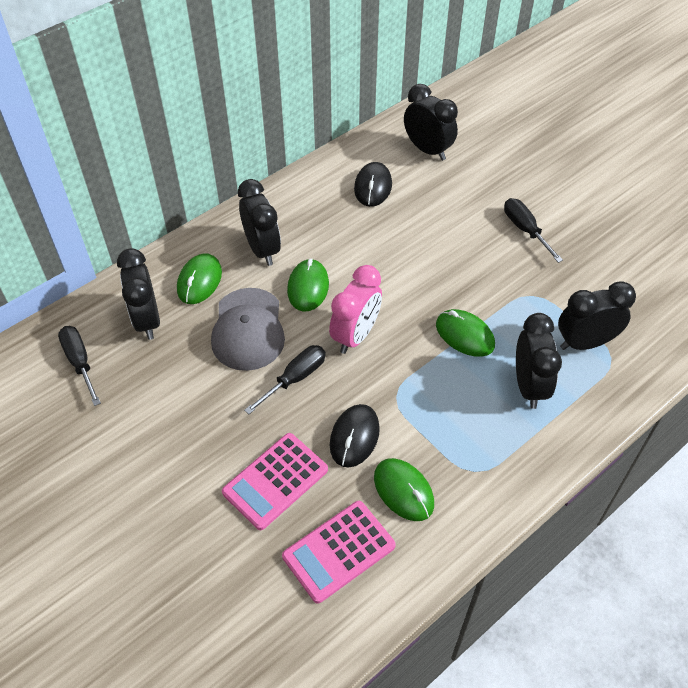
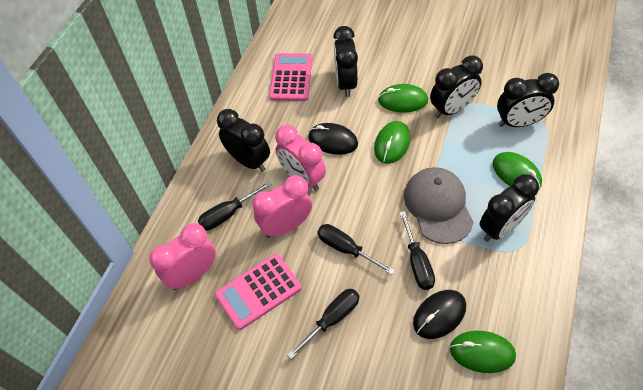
black screwdriver: 3 -> 4
pink clock: 1 -> 3

